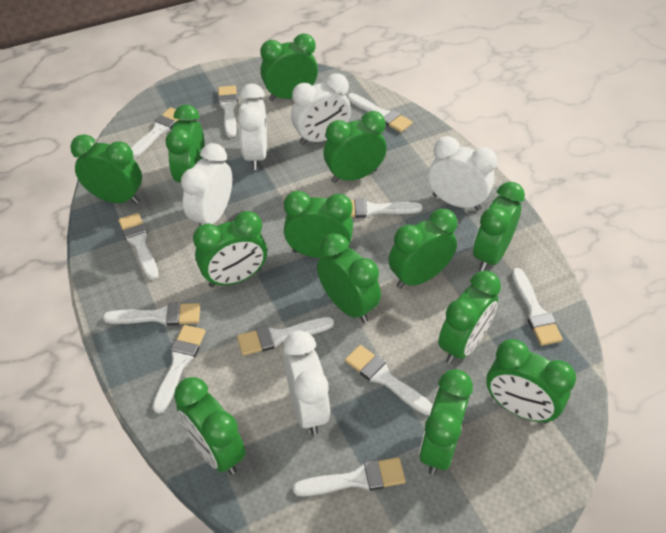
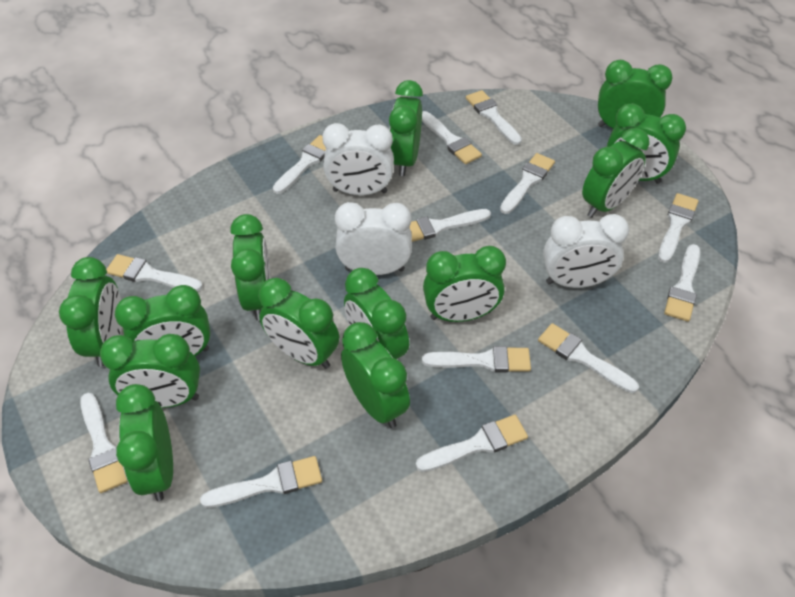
white brush: 11 -> 13
white clock: 5 -> 3

